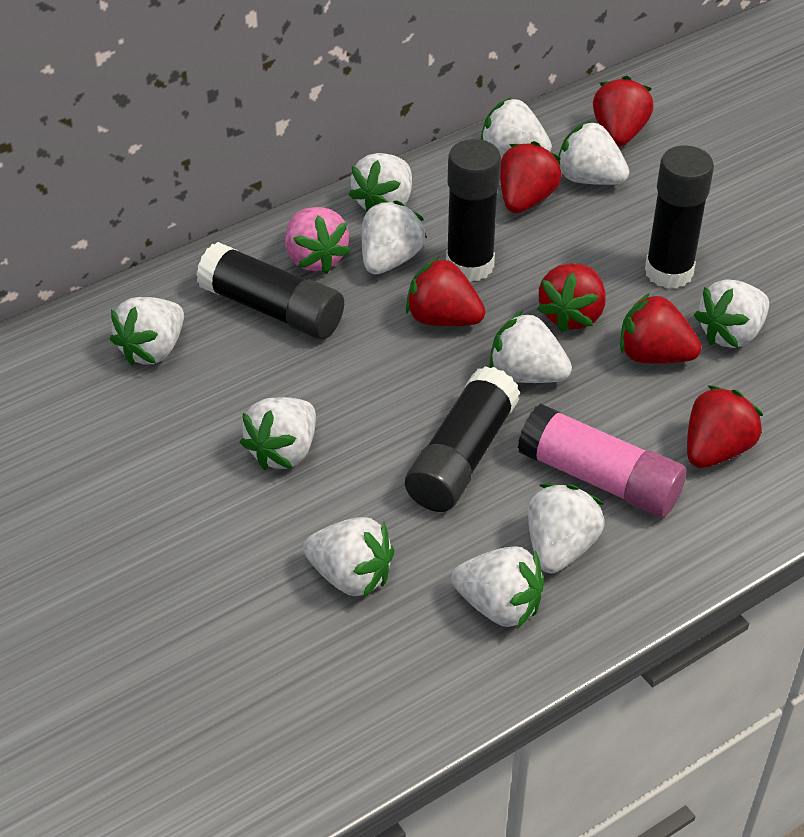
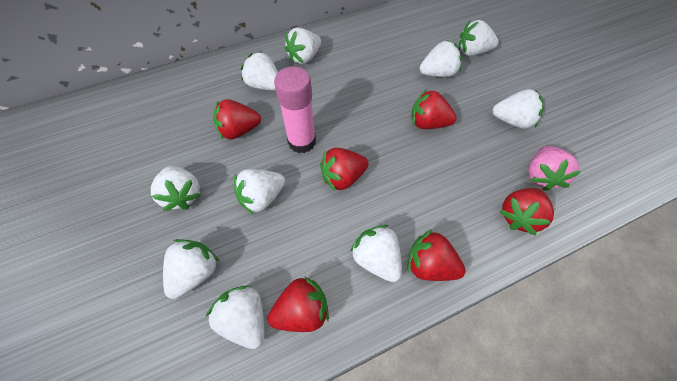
black glue stick: 4 -> 0
white strawberry: 11 -> 10

